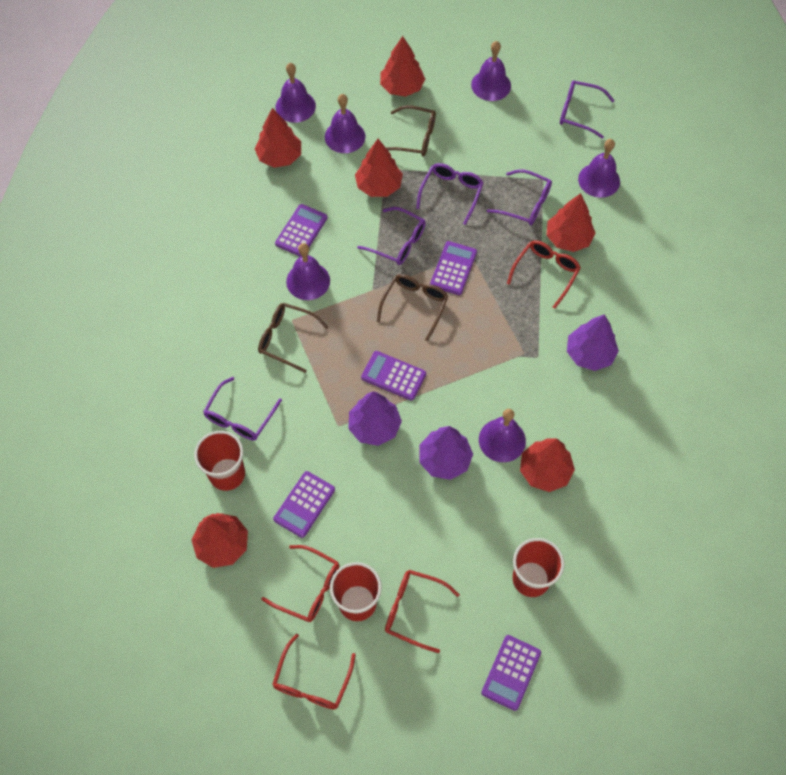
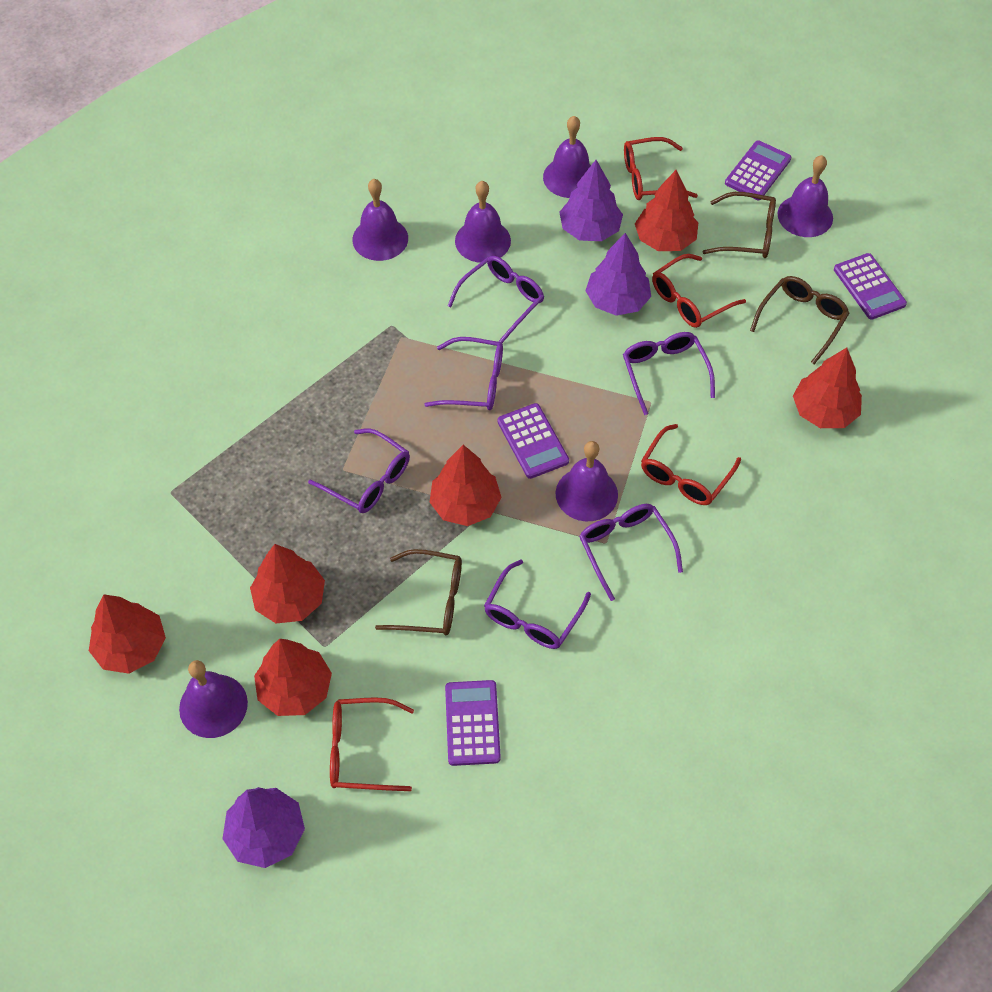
purple calculator: 5 -> 4
purple glasses: 5 -> 6
red cup: 3 -> 0

